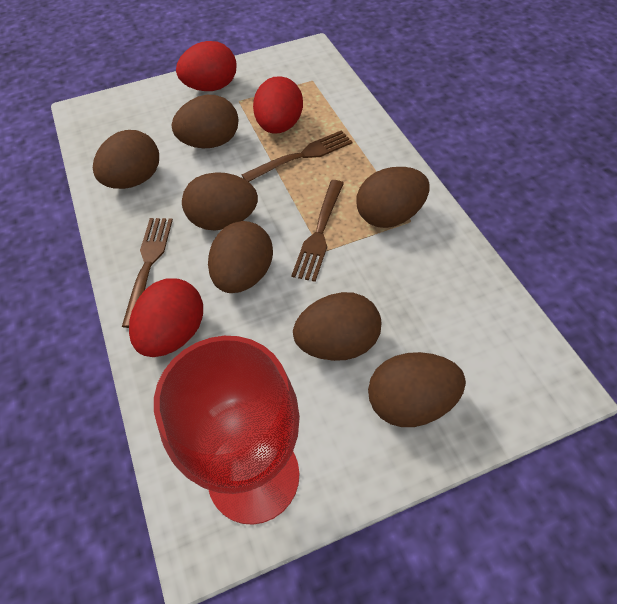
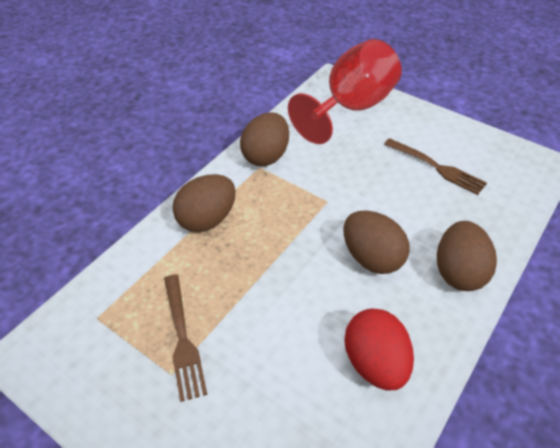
brown egg: 7 -> 4
brown fork: 3 -> 2
red egg: 3 -> 1

